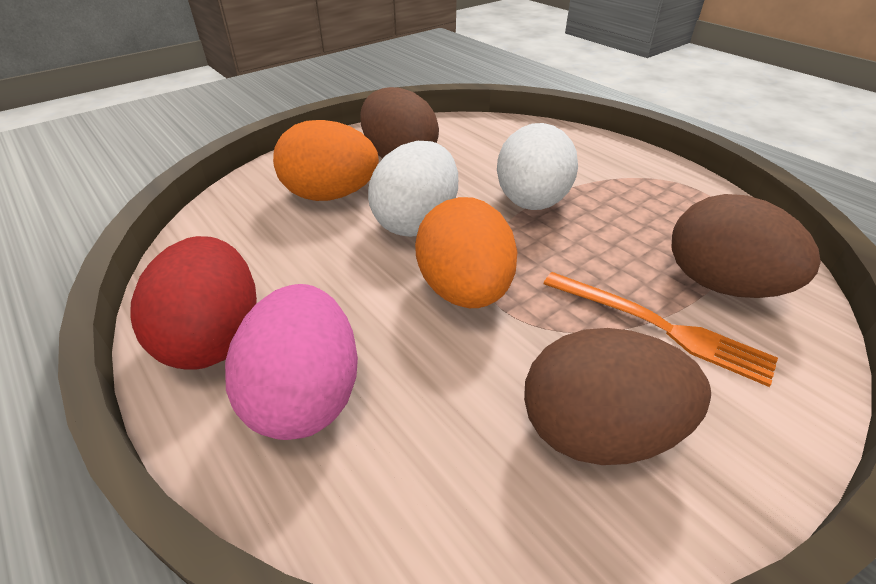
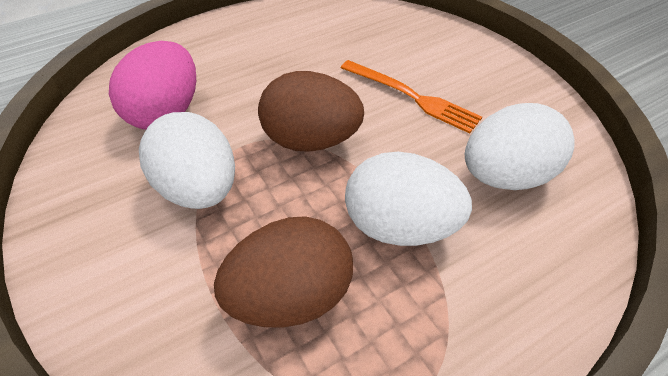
brown egg: 3 -> 2
orange egg: 2 -> 0
red egg: 1 -> 0
white egg: 2 -> 3

